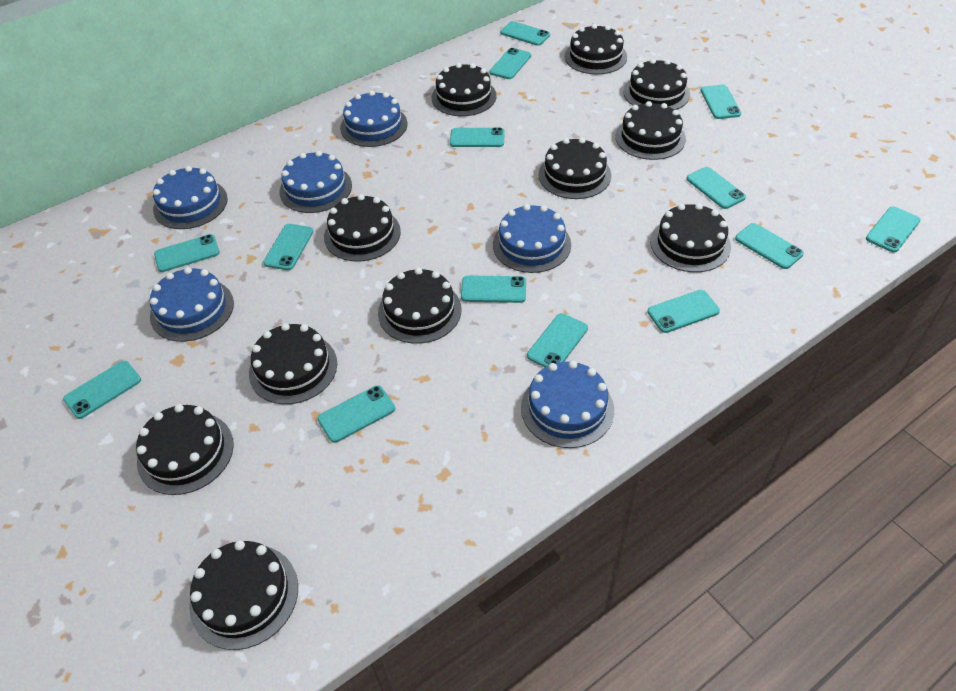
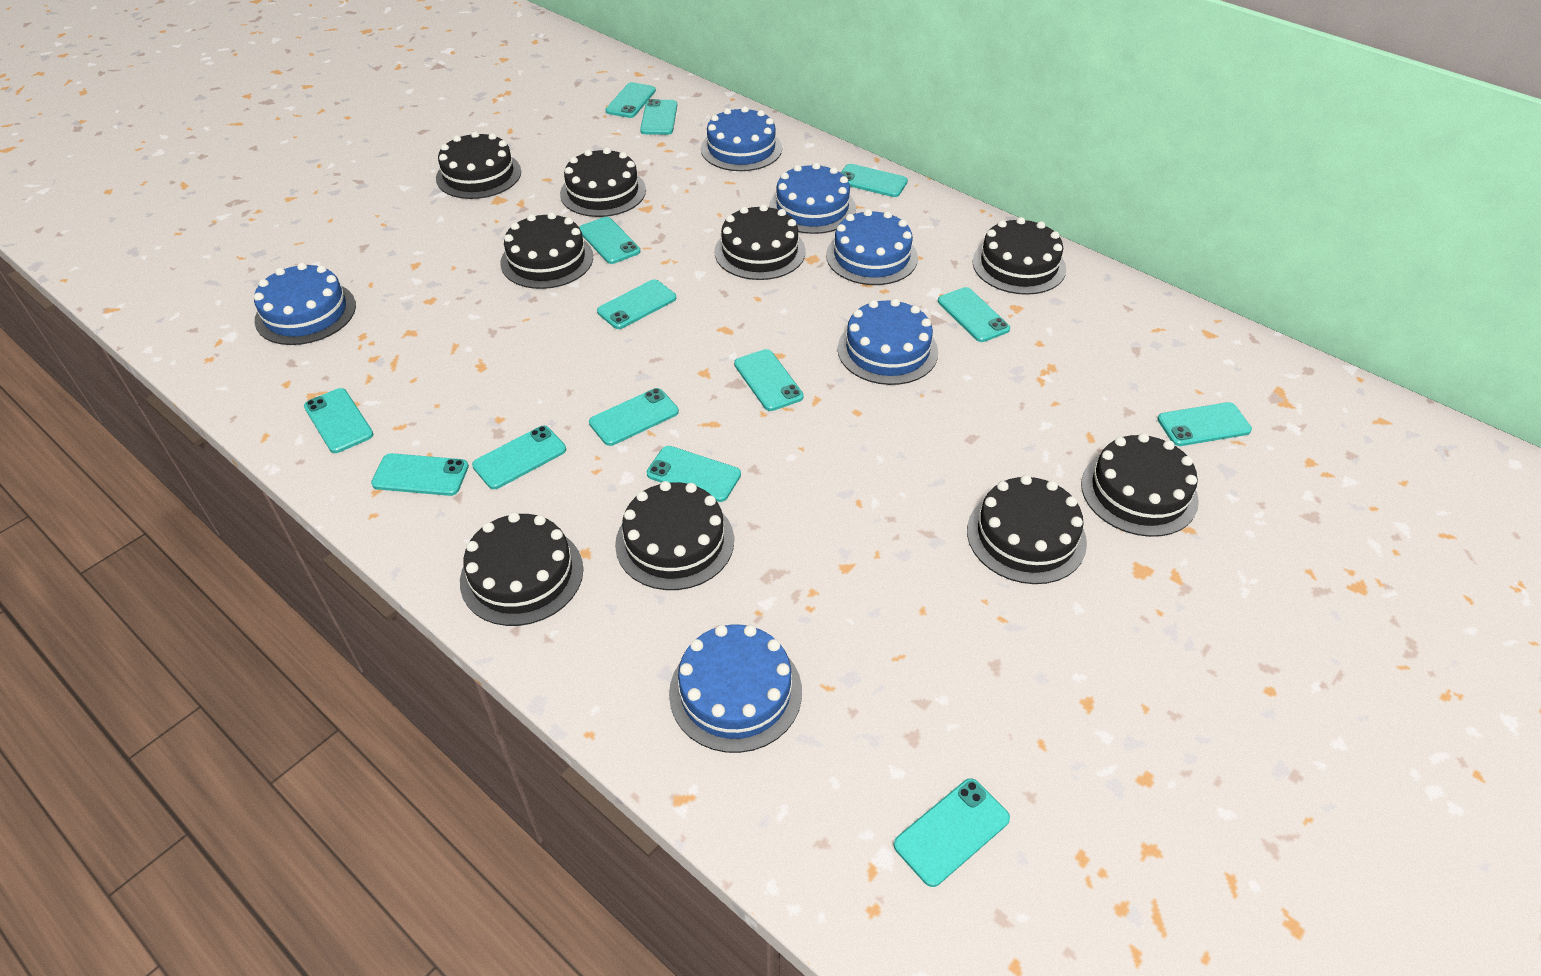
black cake: 11 -> 9

